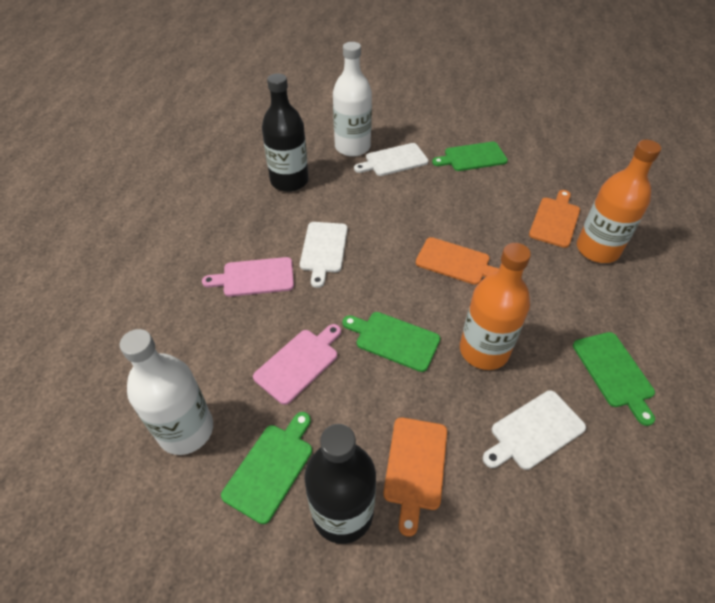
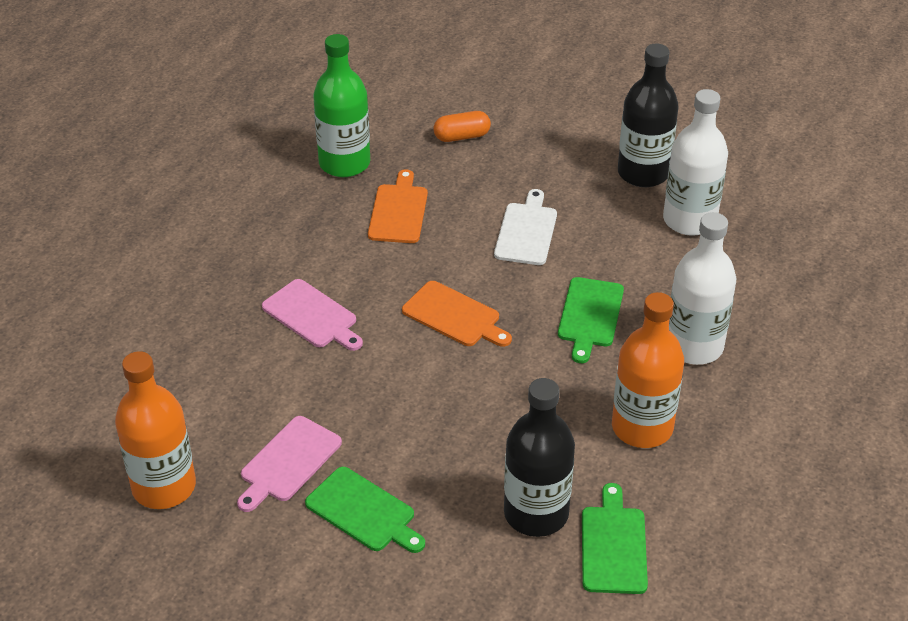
green bottle: 0 -> 1
green cutting board: 4 -> 3
orange capsule: 0 -> 1
orange cutting board: 3 -> 2
white cutting board: 3 -> 1

